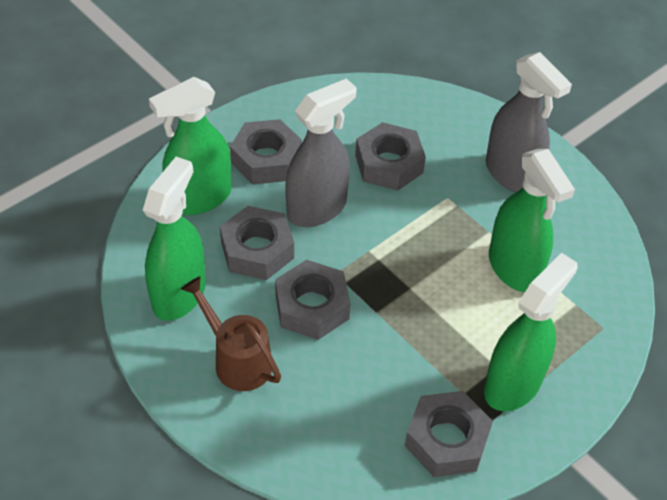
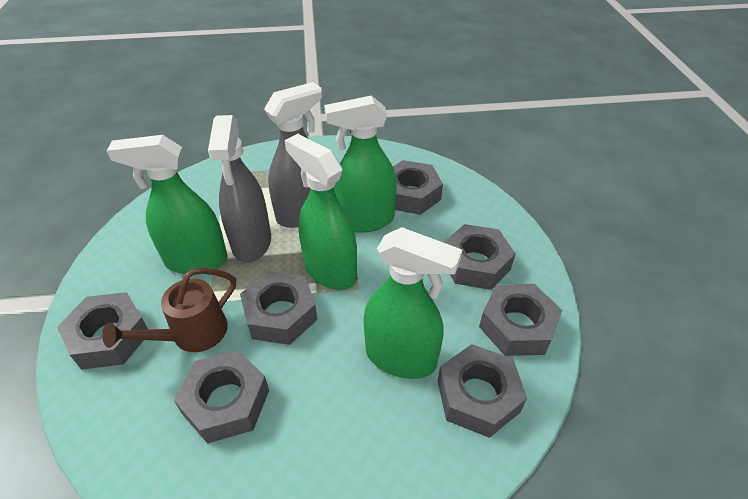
grey nut: 5 -> 7

